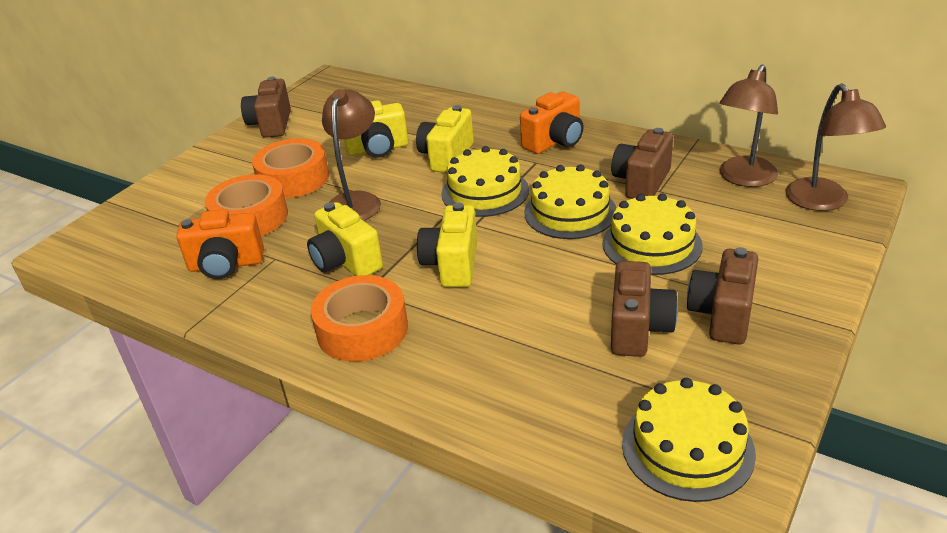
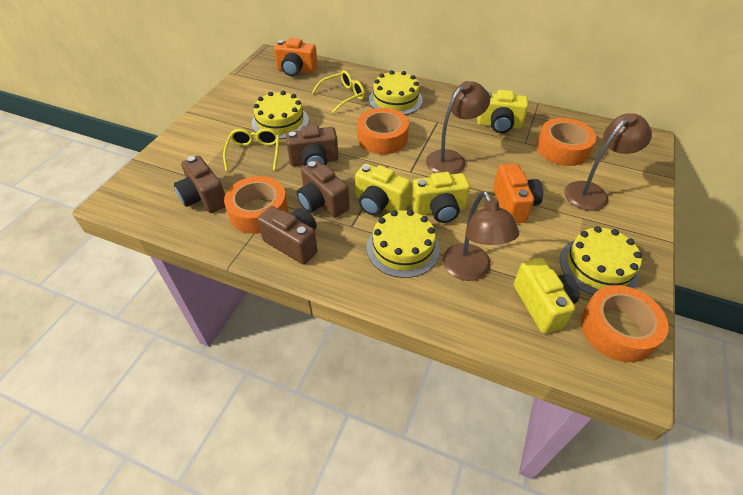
orange tape: 3 -> 4
yellow glasses: 0 -> 2

